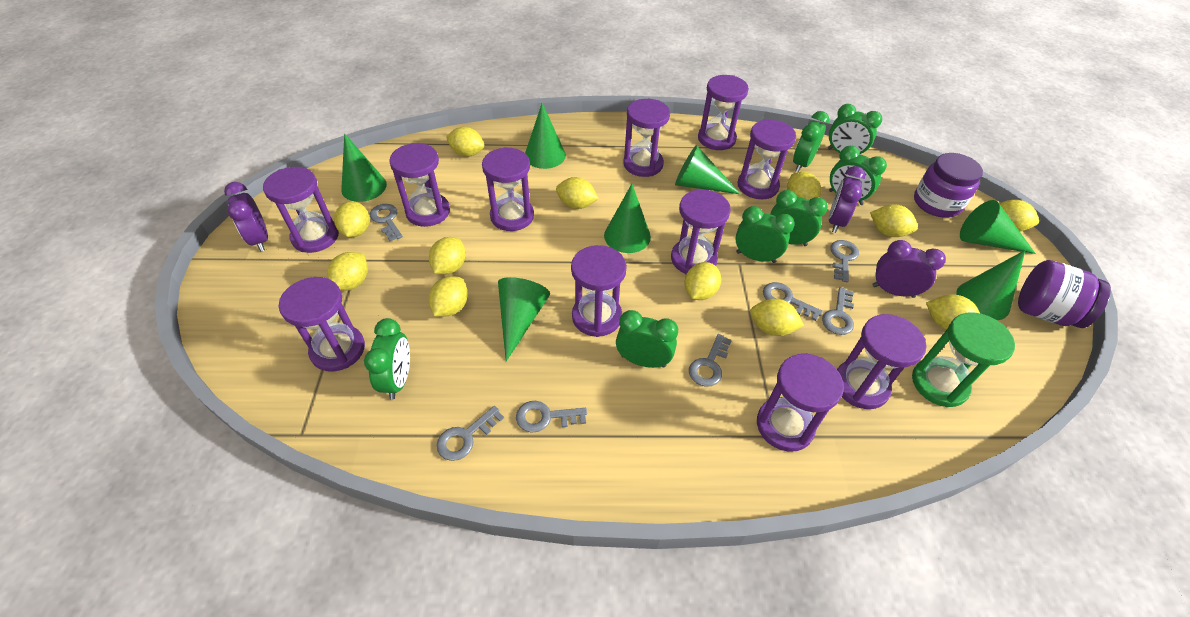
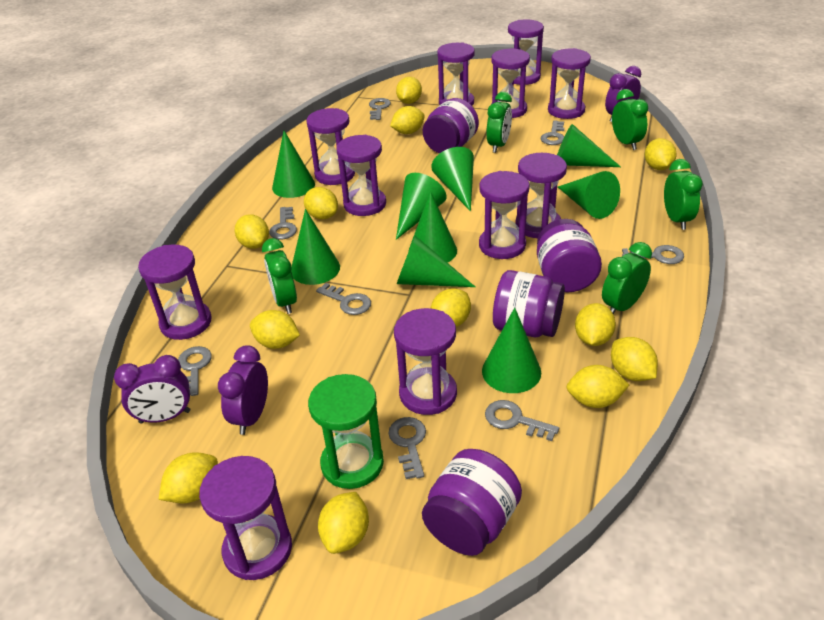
green clock: 7 -> 5
green cone: 7 -> 9
grey key: 7 -> 8
purple jar: 2 -> 4

